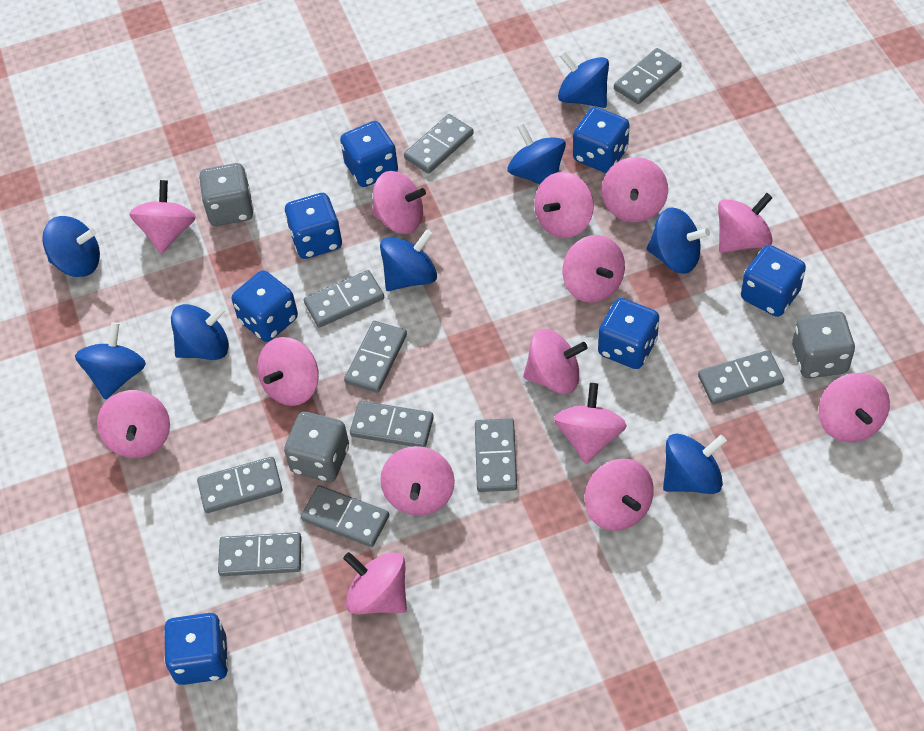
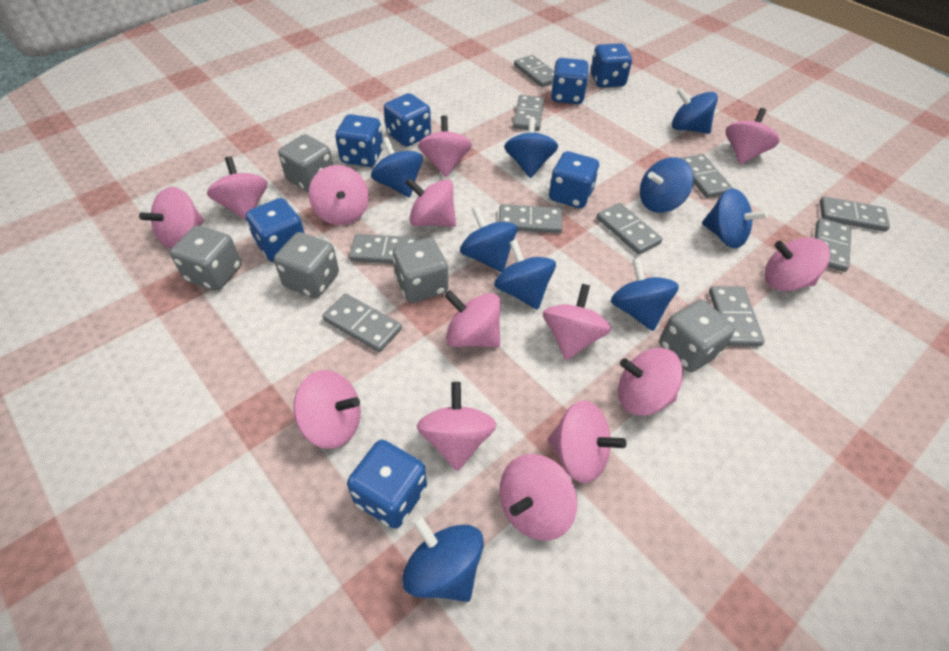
blue spinning top: 8 -> 9
grey dice: 3 -> 5

